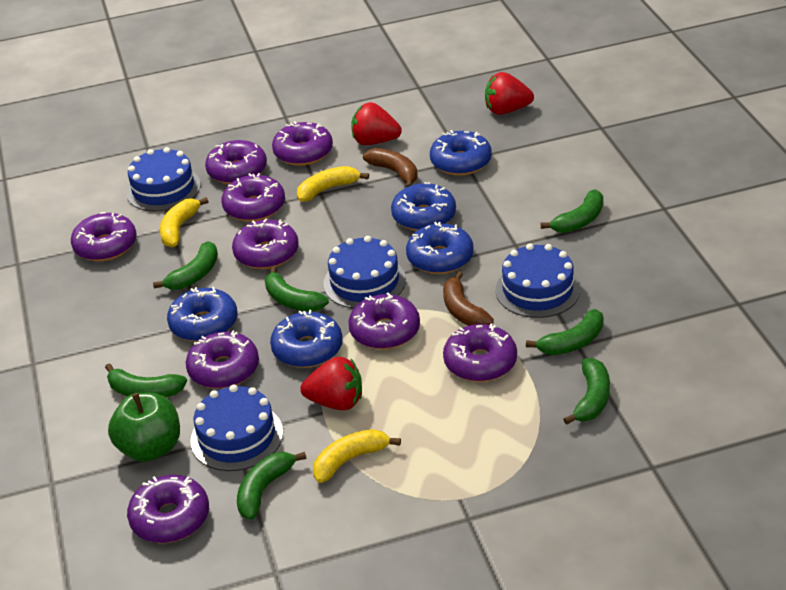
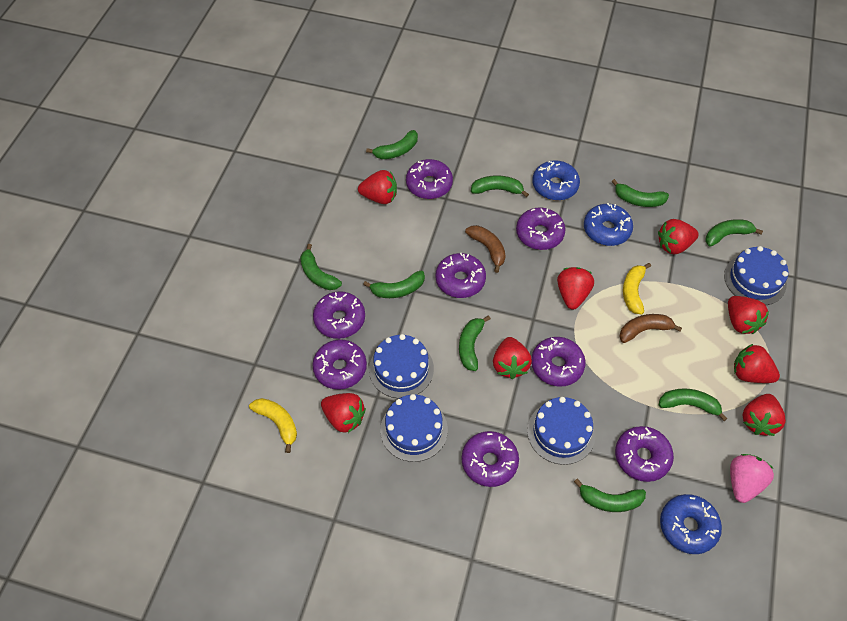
blue donut: 5 -> 3
green apple: 1 -> 0
green banana: 7 -> 9
pink strawberry: 0 -> 1
purple donut: 9 -> 8
red strawberry: 3 -> 8
yellow banana: 3 -> 2

